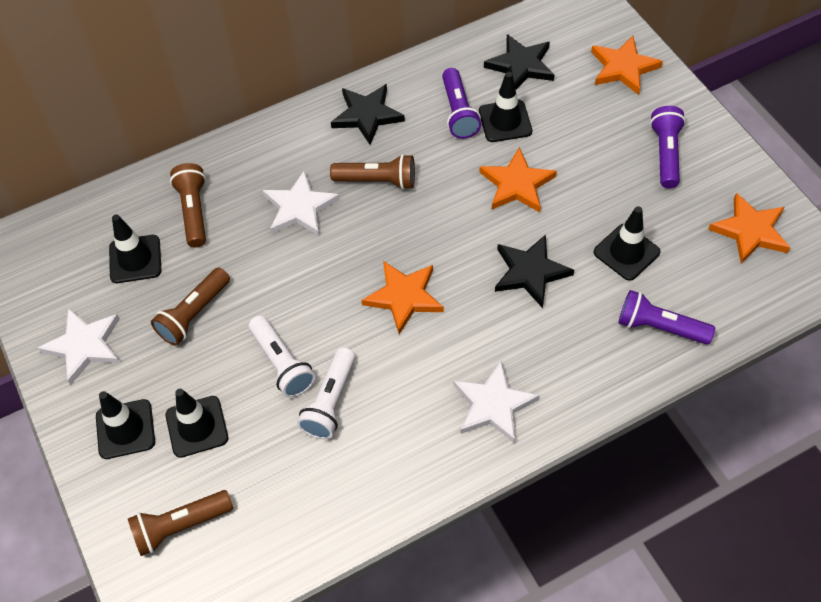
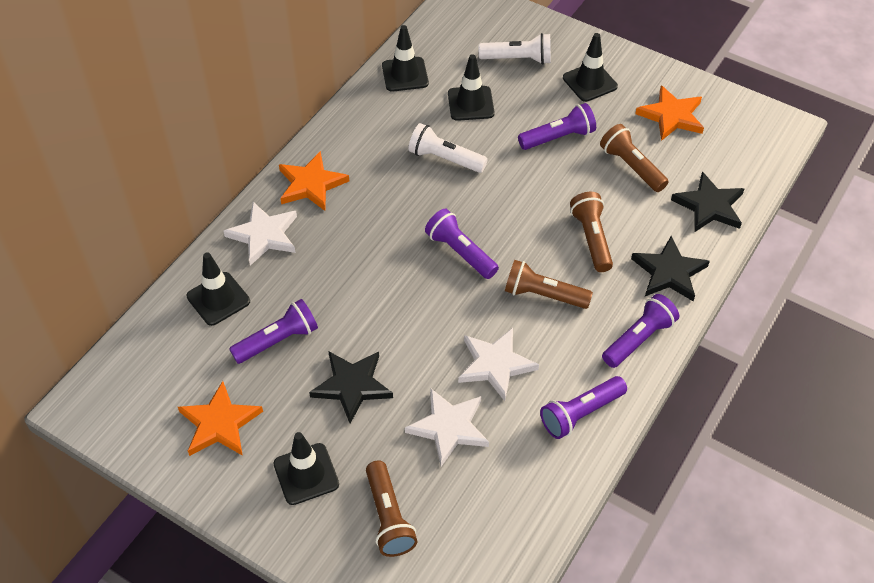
orange star: 4 -> 3
purple flashlight: 3 -> 5

